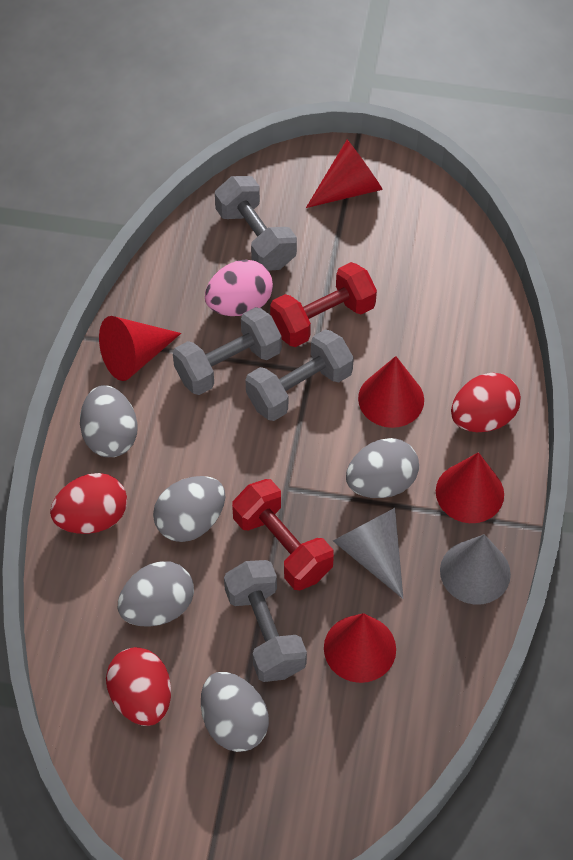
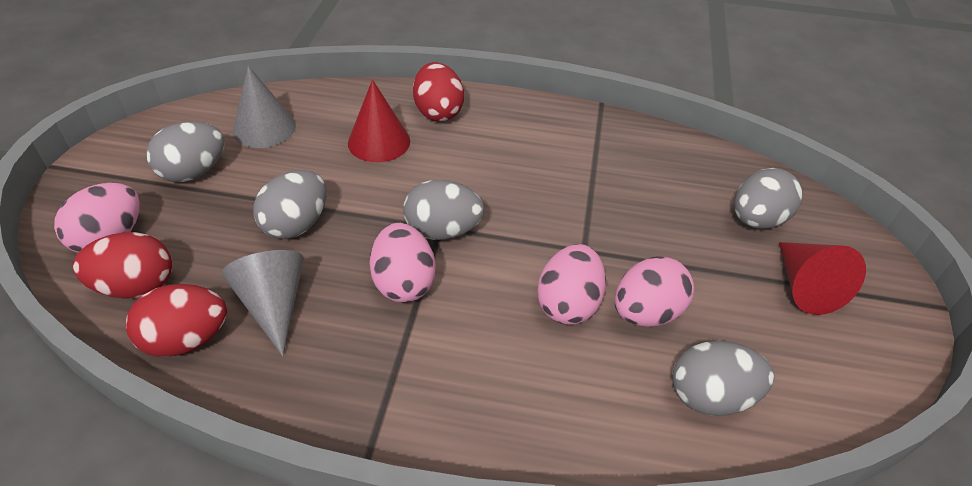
grey dumbbell: 4 -> 0
pink egg: 1 -> 4
red cone: 5 -> 2
red dumbbell: 2 -> 0

